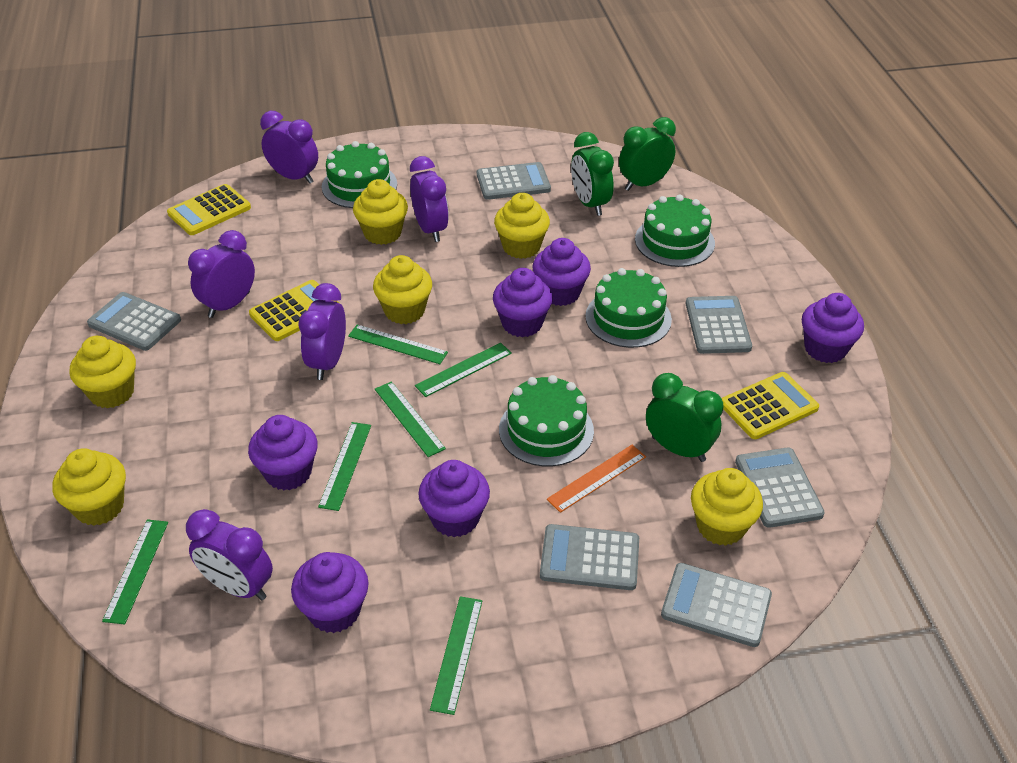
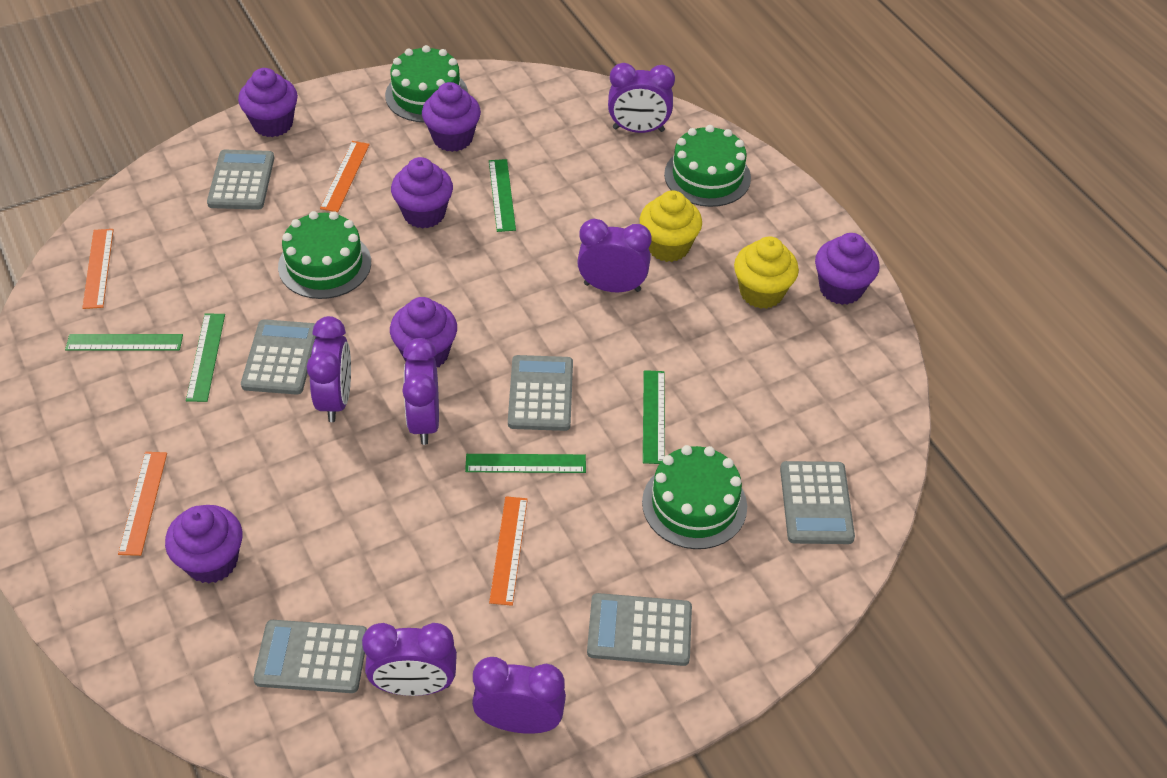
green clock: 3 -> 0
green ruler: 6 -> 5
orange ruler: 1 -> 4
purple clock: 5 -> 6
yellow calculator: 3 -> 0
yellow cupcake: 6 -> 2

